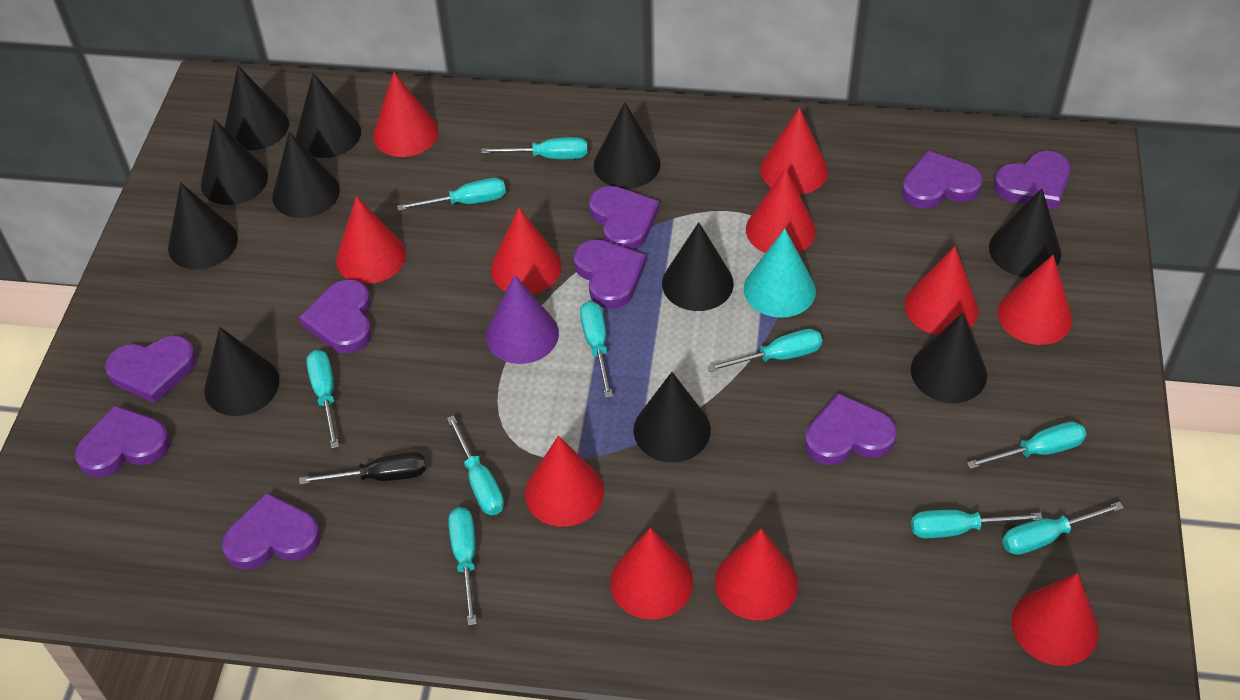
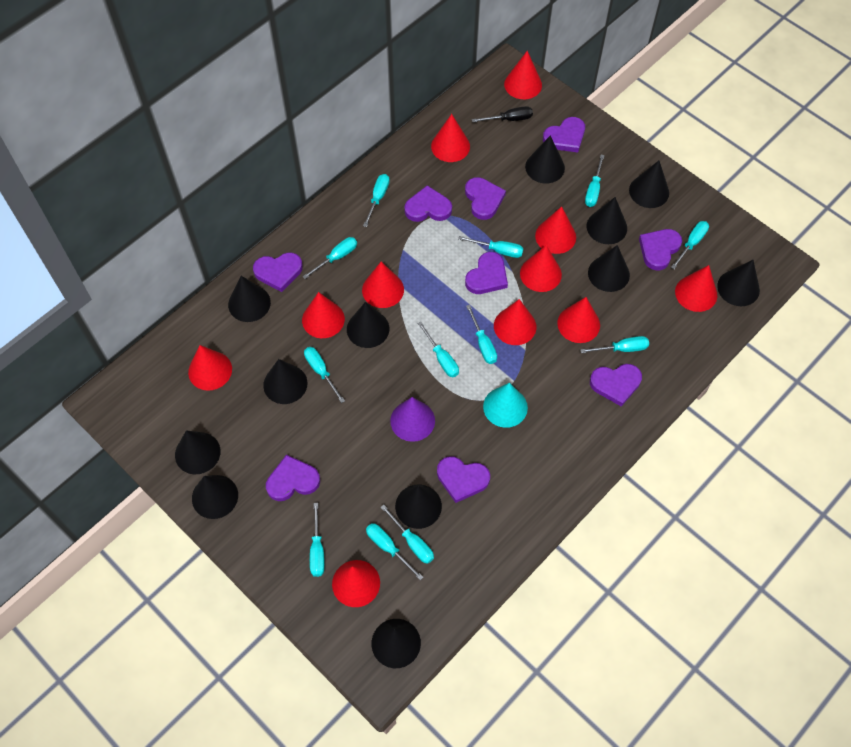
black cone: 11 -> 12
turquoise screwdriver: 10 -> 12

